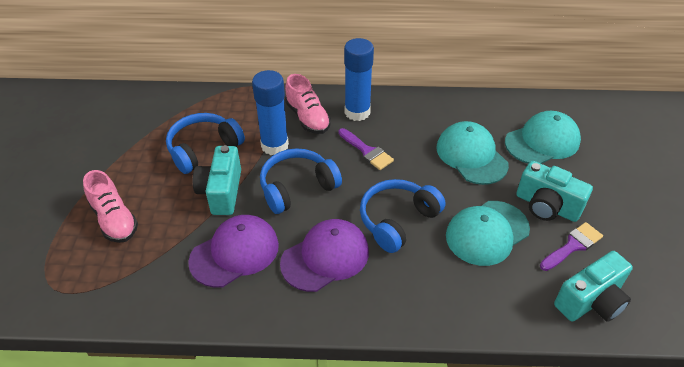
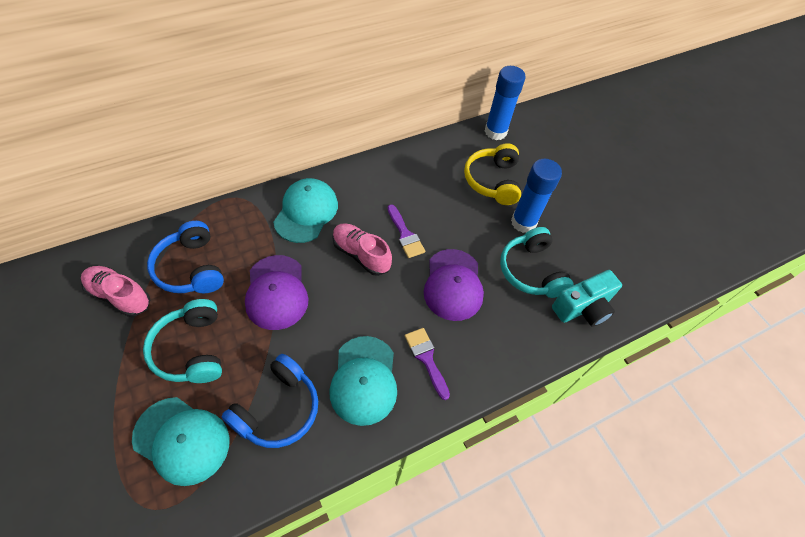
blue headphones: 3 -> 2
turquoise camera: 3 -> 1
turquoise headphones: 0 -> 2
yellow headphones: 0 -> 1

